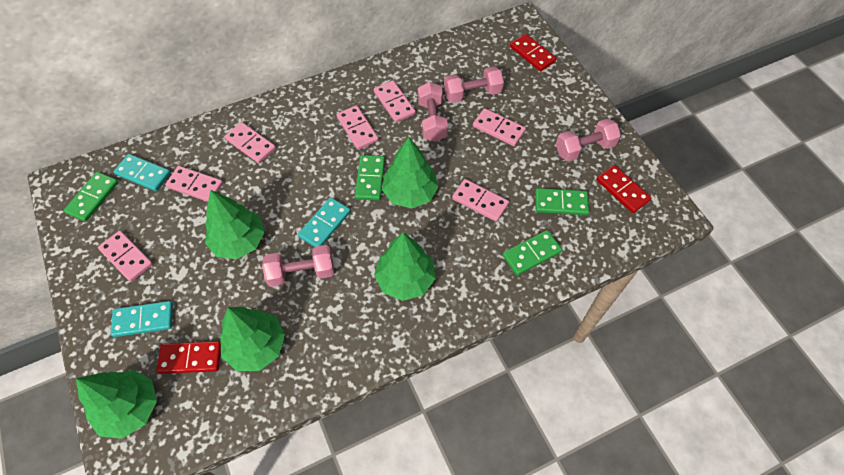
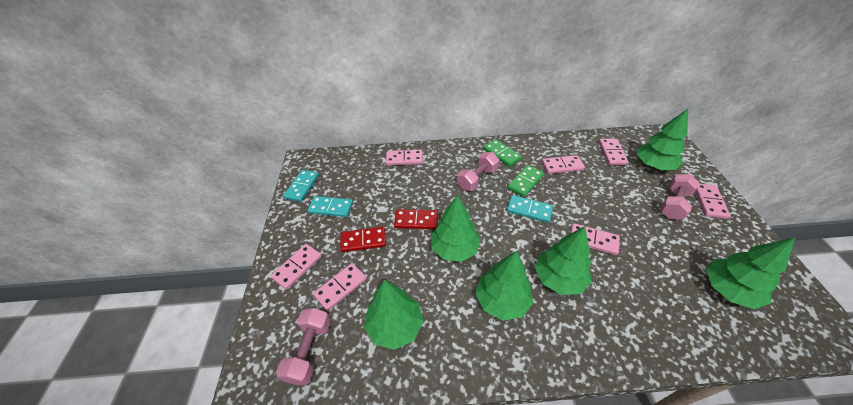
green domino: 4 -> 2
green tree: 5 -> 6
pink dumbbell: 4 -> 3
red domino: 3 -> 2

